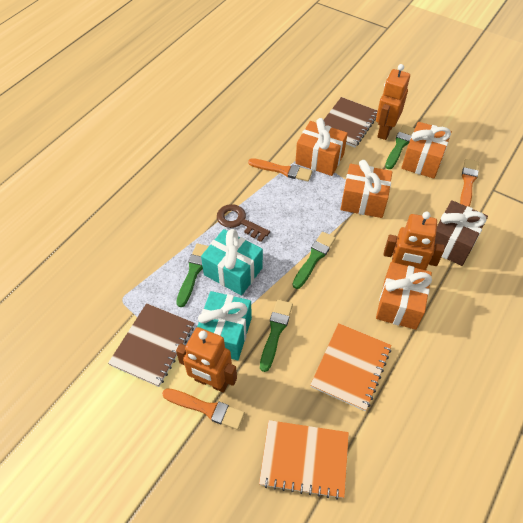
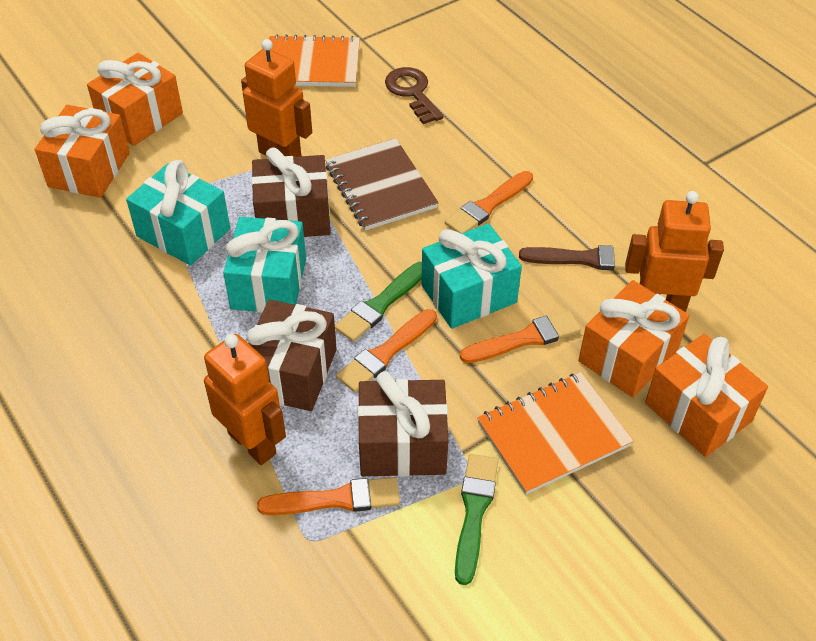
brown brush: 0 -> 1
brown gift: 1 -> 3
brown notebook: 2 -> 1
green brush: 4 -> 2
orange brush: 3 -> 4
turquoise gift: 2 -> 3

